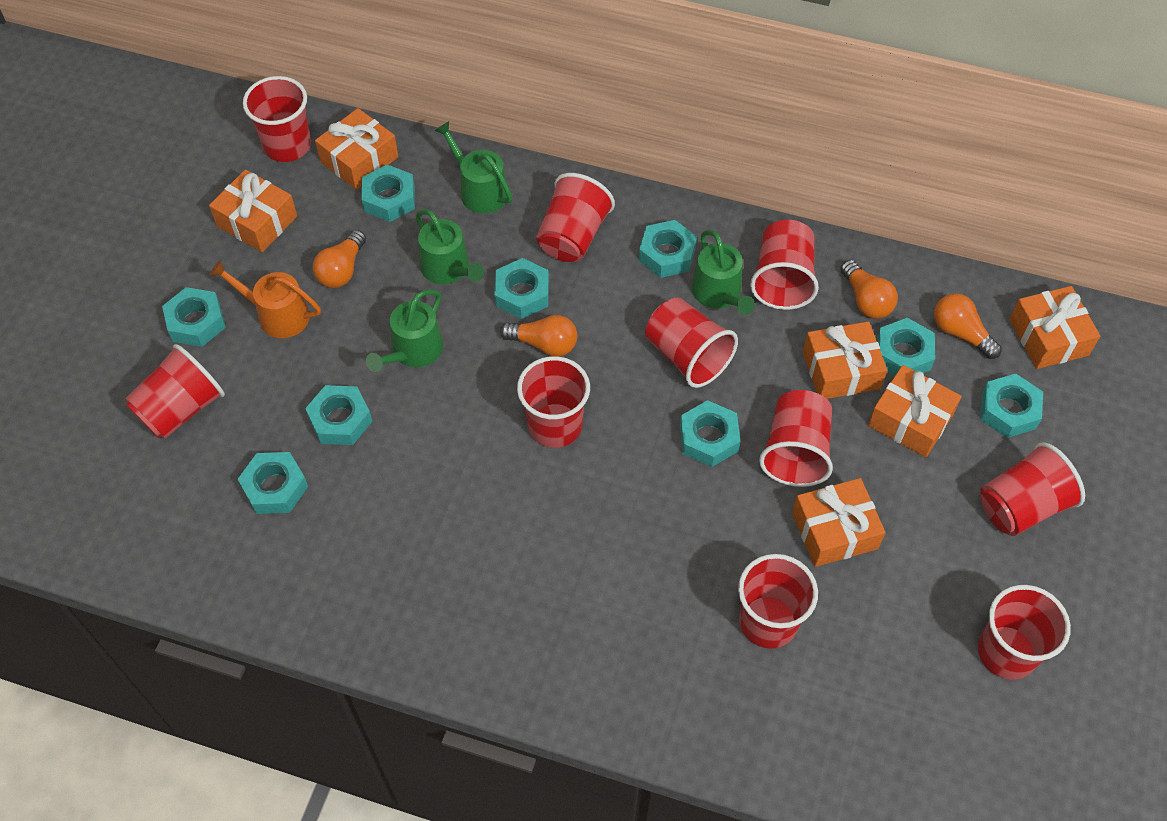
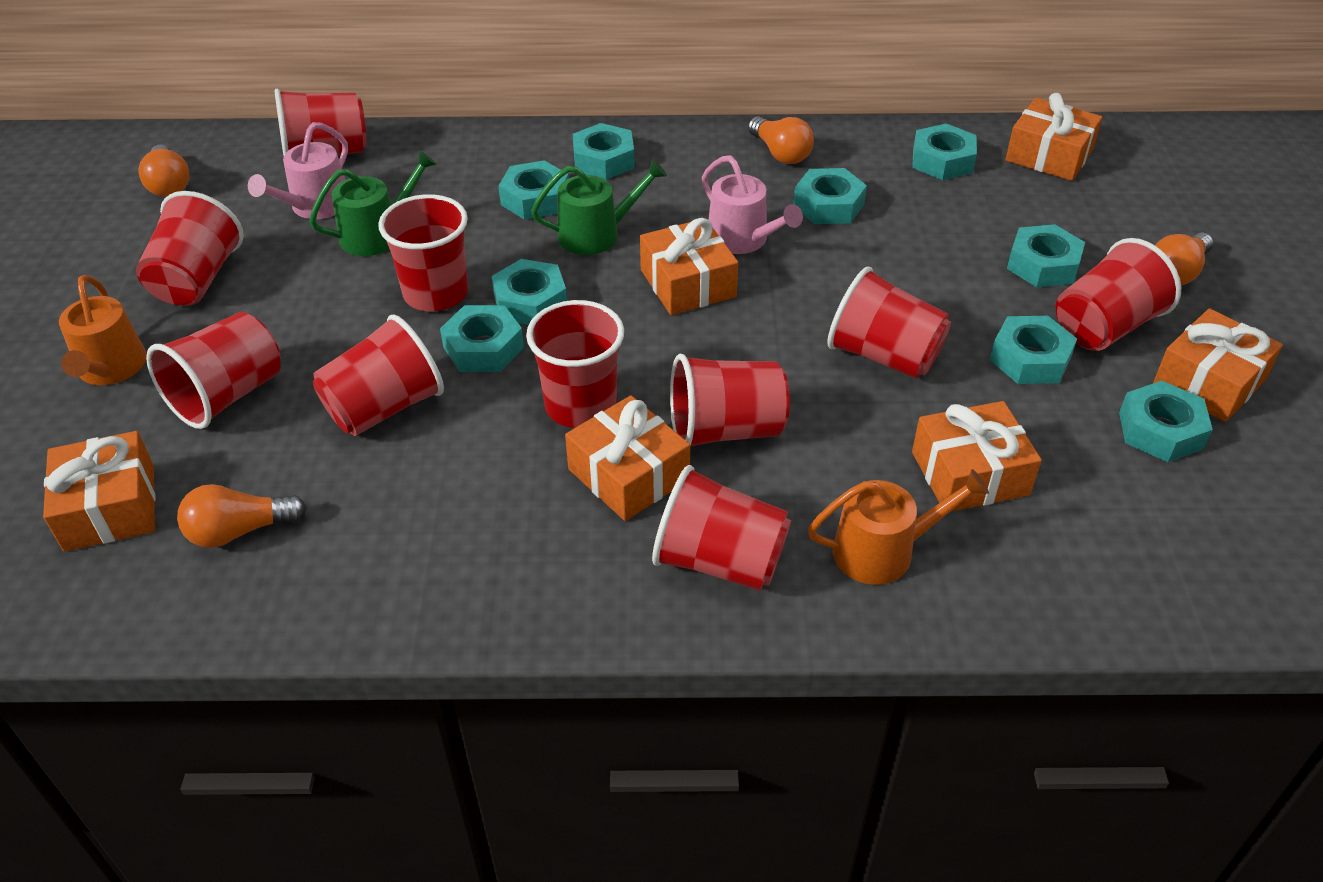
green watering can: 4 -> 2
orange watering can: 1 -> 2
pink watering can: 0 -> 2

